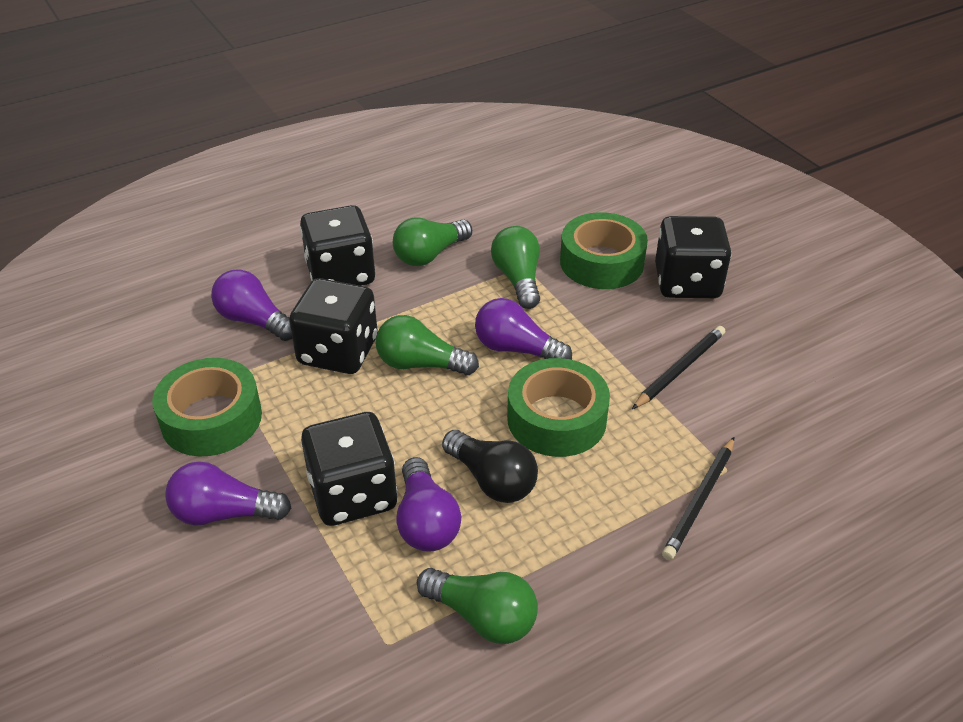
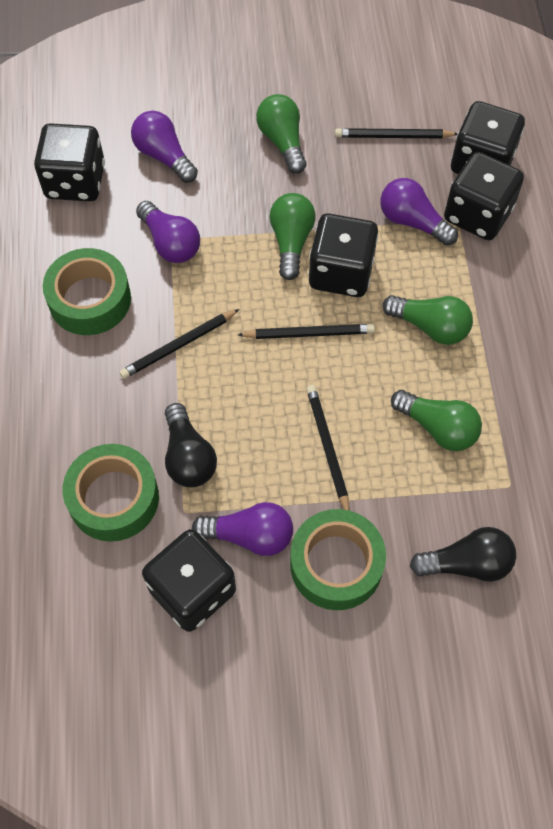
black dice: 4 -> 5
black light bulb: 1 -> 2
black pencil: 2 -> 4

